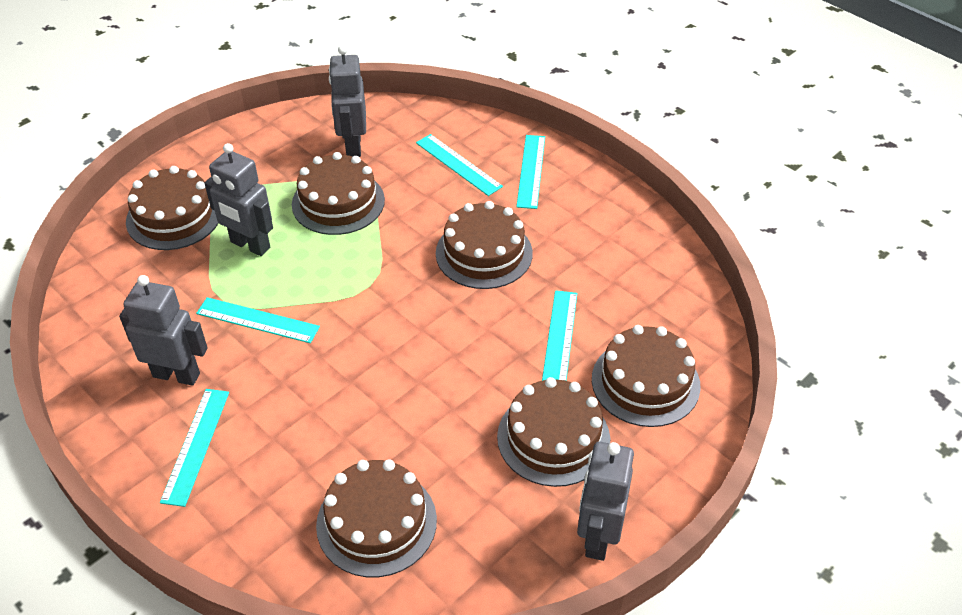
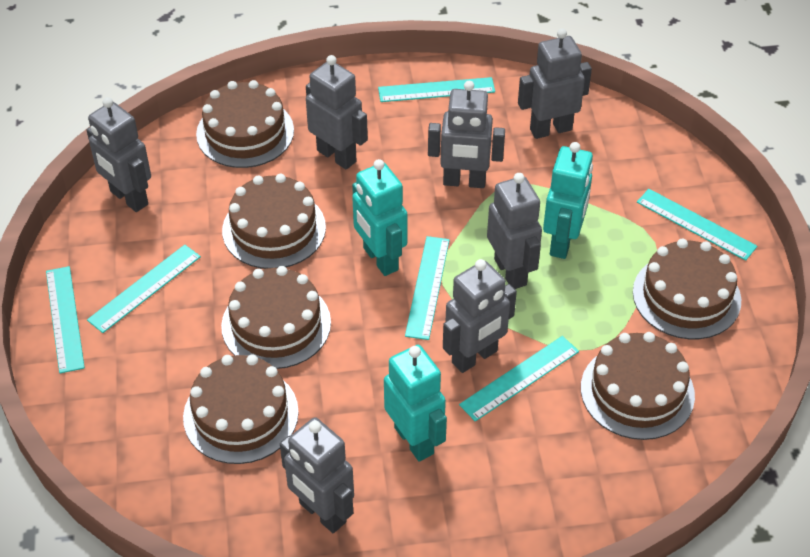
grey robot: 4 -> 7
turquoise robot: 0 -> 3
turquoise ruler: 5 -> 6

